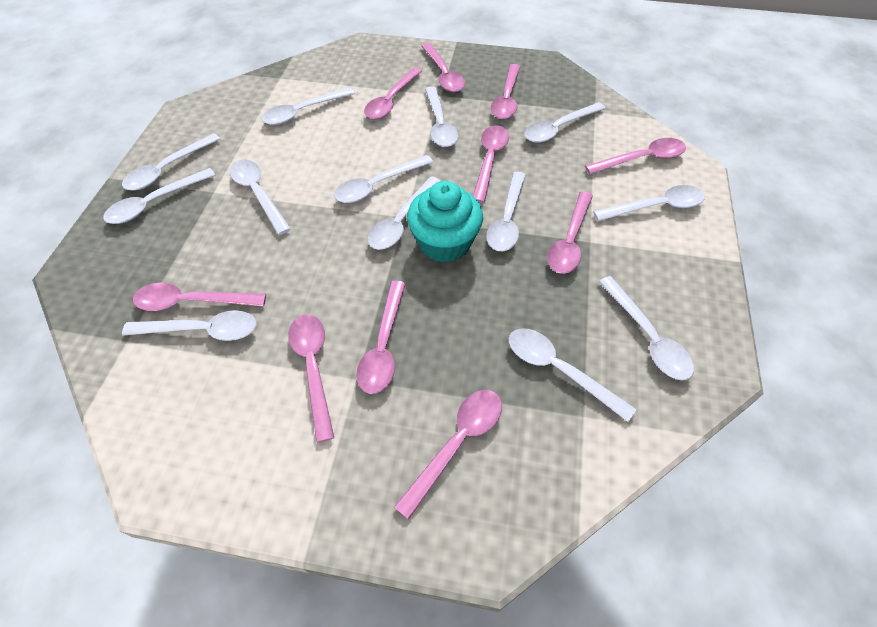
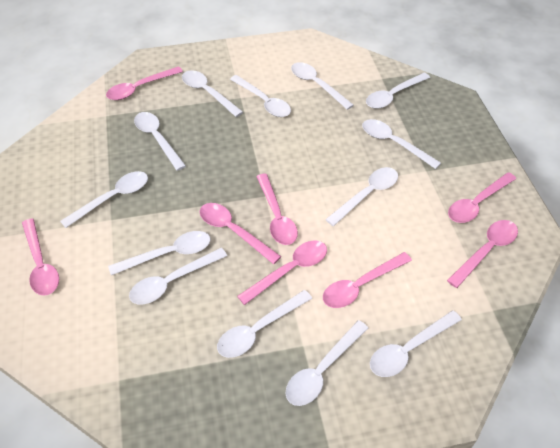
pink spoon: 10 -> 8
turquoise cupcake: 1 -> 0

